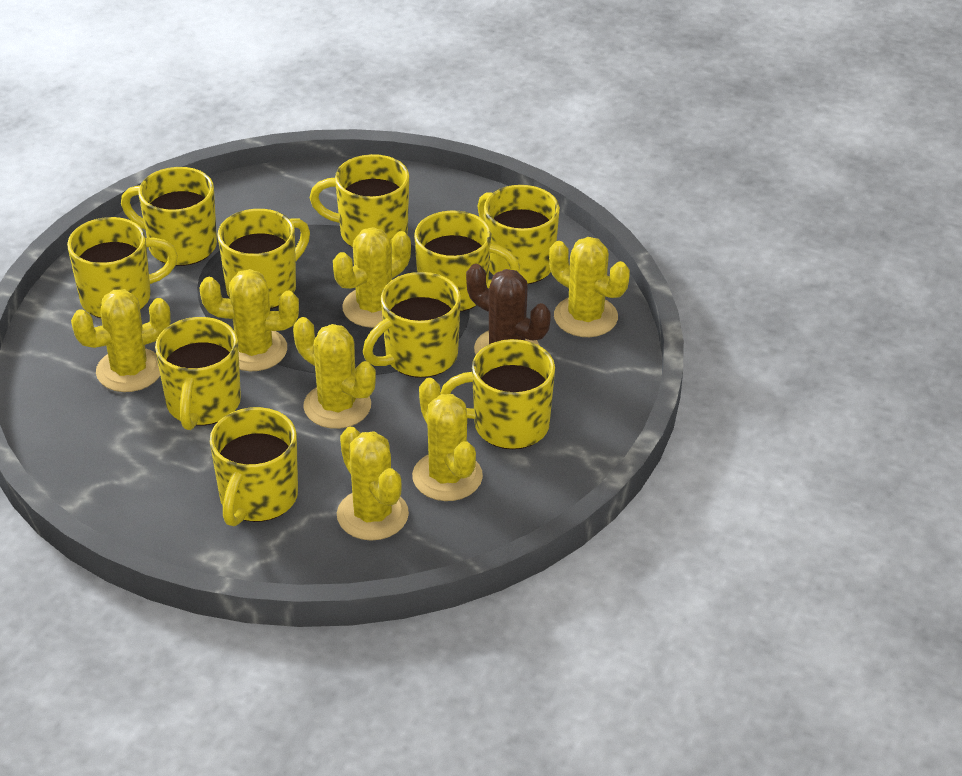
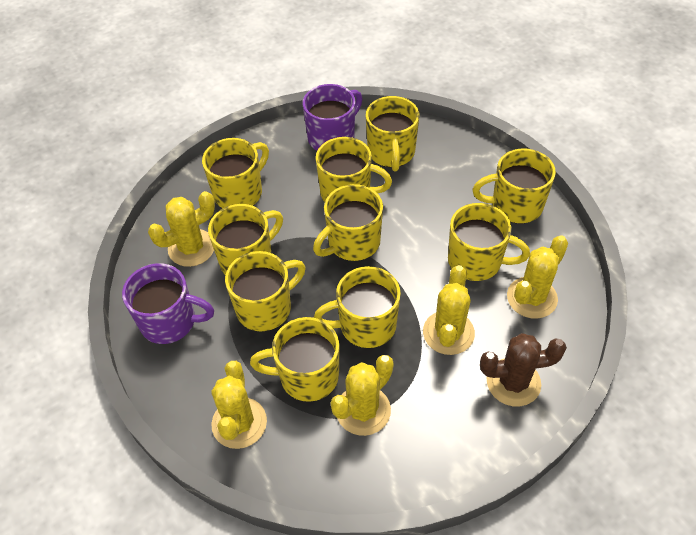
purple mug: 0 -> 2
yellow cactus: 7 -> 5

